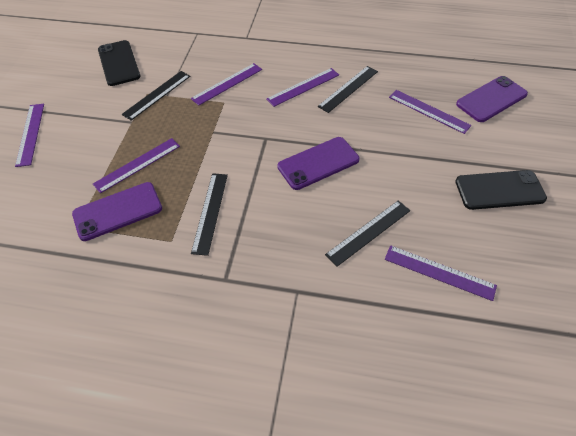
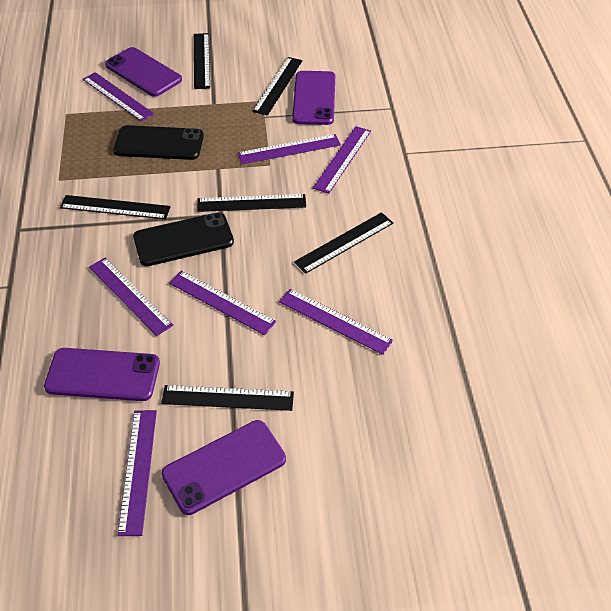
black ruler: 4 -> 6
purple phone: 3 -> 4
purple ruler: 6 -> 7

